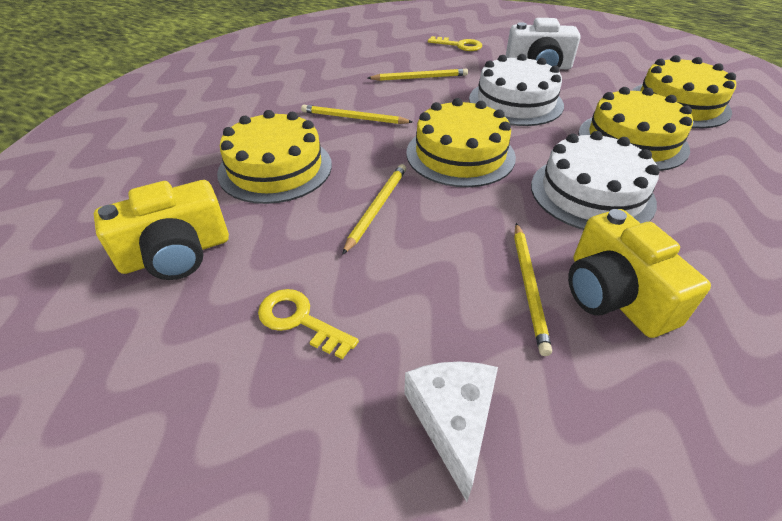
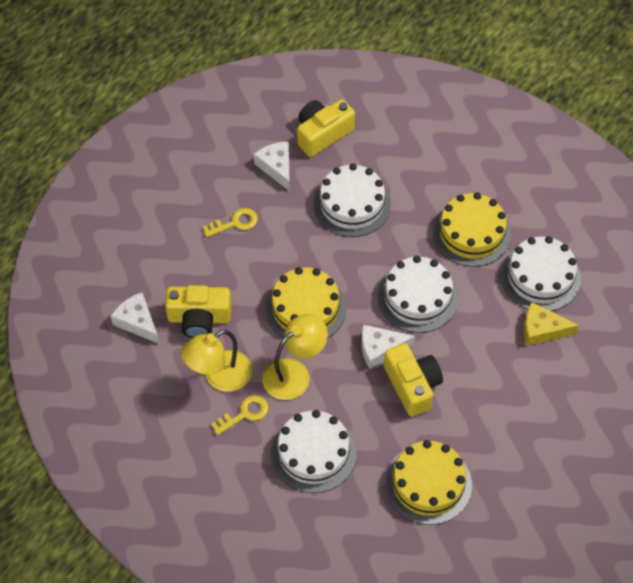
white cake: 2 -> 4
white camera: 1 -> 0
white cheese: 1 -> 3
yellow cake: 4 -> 3
yellow camera: 2 -> 3
yellow cheese: 0 -> 1
yellow lamp: 0 -> 2
yellow pencil: 4 -> 0

